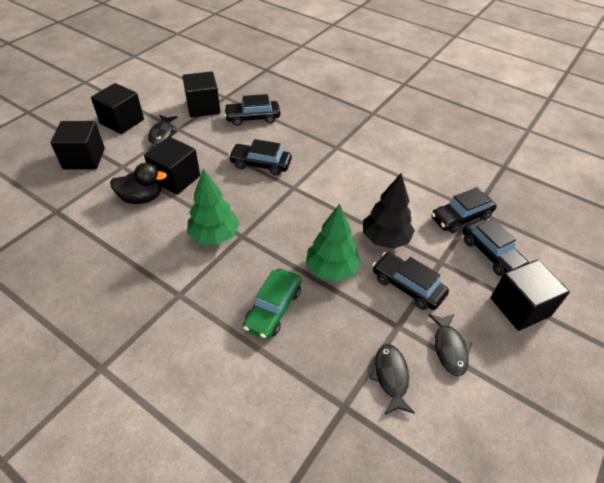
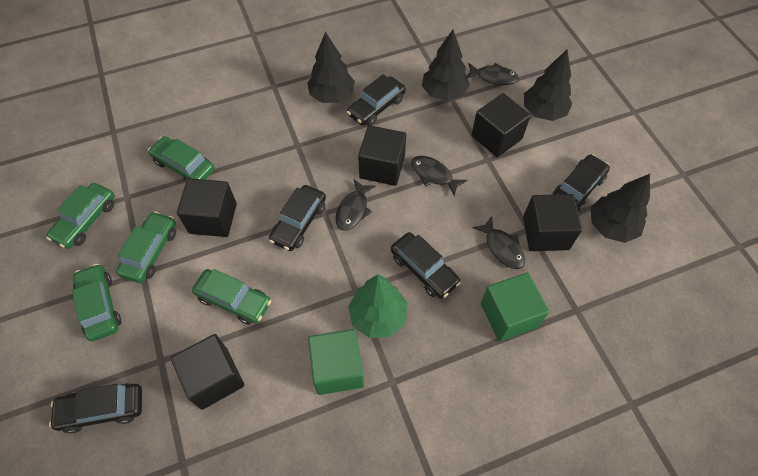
black duck: 1 -> 0
black fish: 3 -> 4
black tree: 1 -> 4
green car: 1 -> 5
green cube: 0 -> 2
green tree: 2 -> 1

